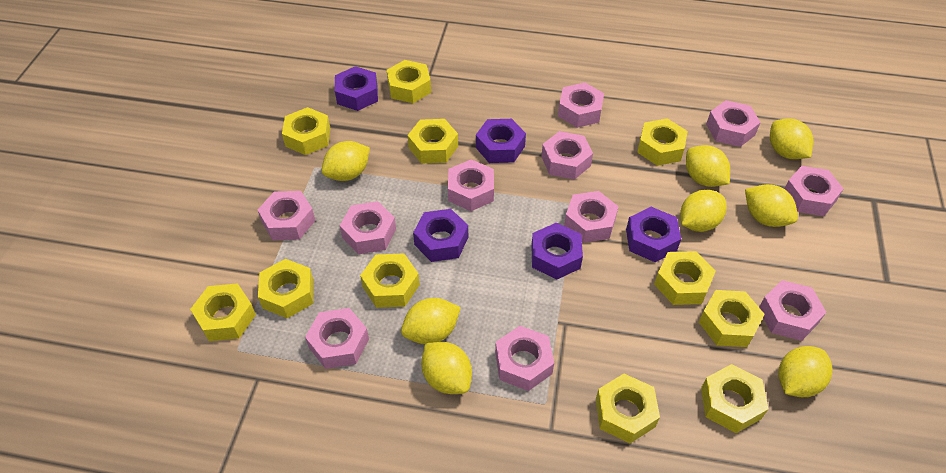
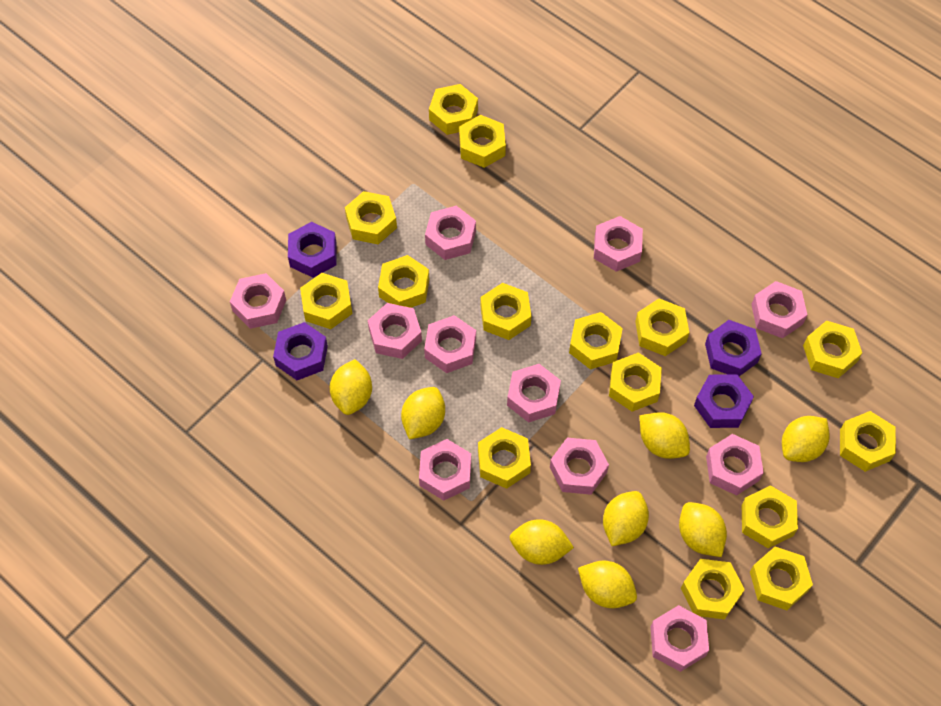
purple nut: 5 -> 4
yellow nut: 11 -> 15

